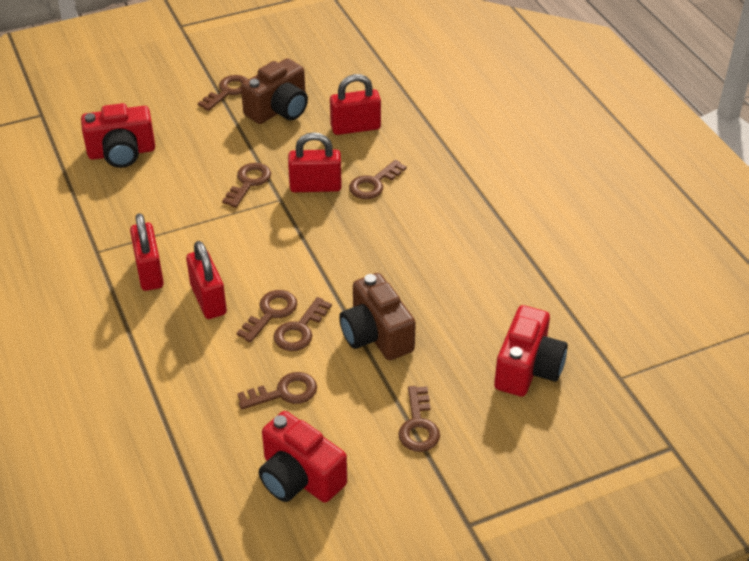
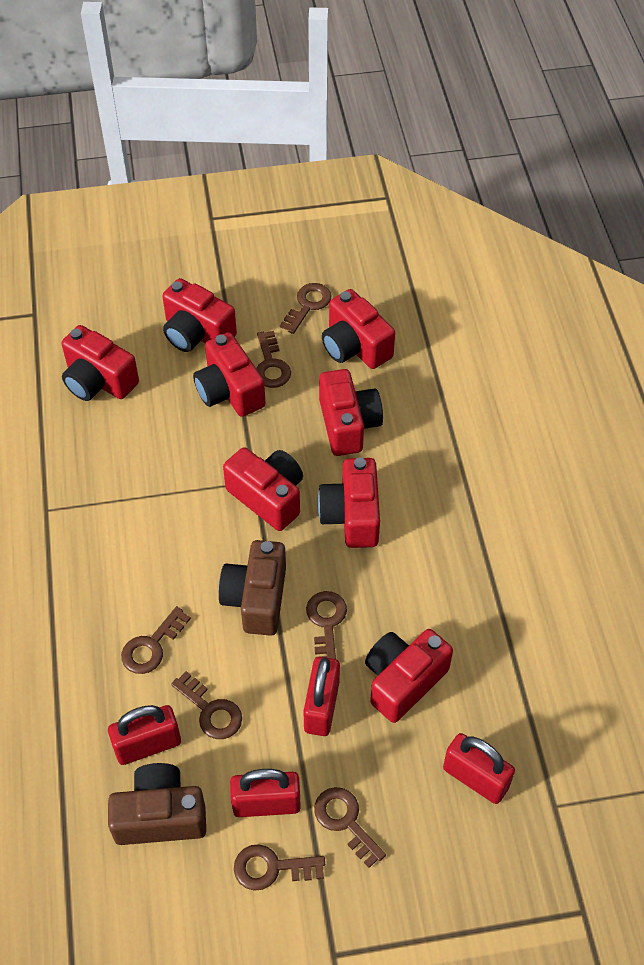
red camera: 3 -> 8

